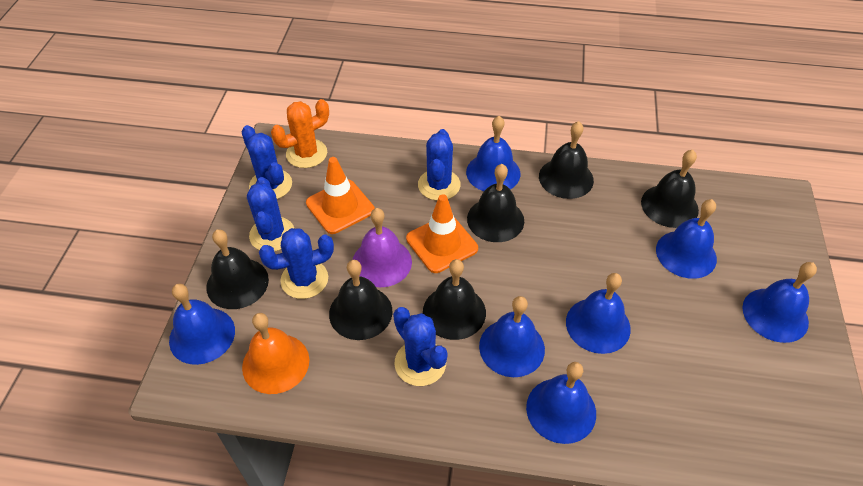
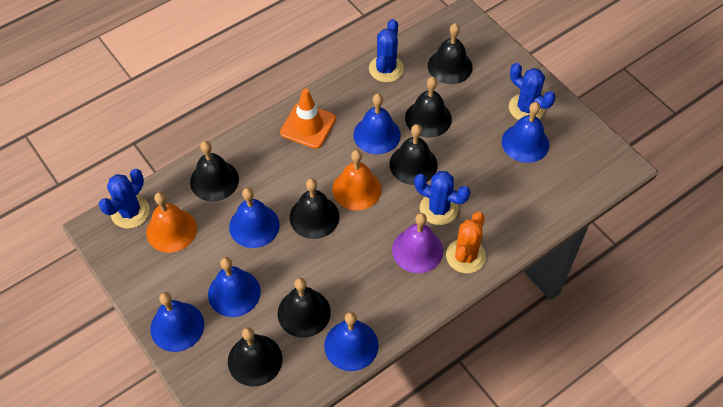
black bell: 6 -> 7
blue bell: 7 -> 6
blue cactus: 5 -> 4
orange bell: 1 -> 2
orange traffic cone: 2 -> 1

